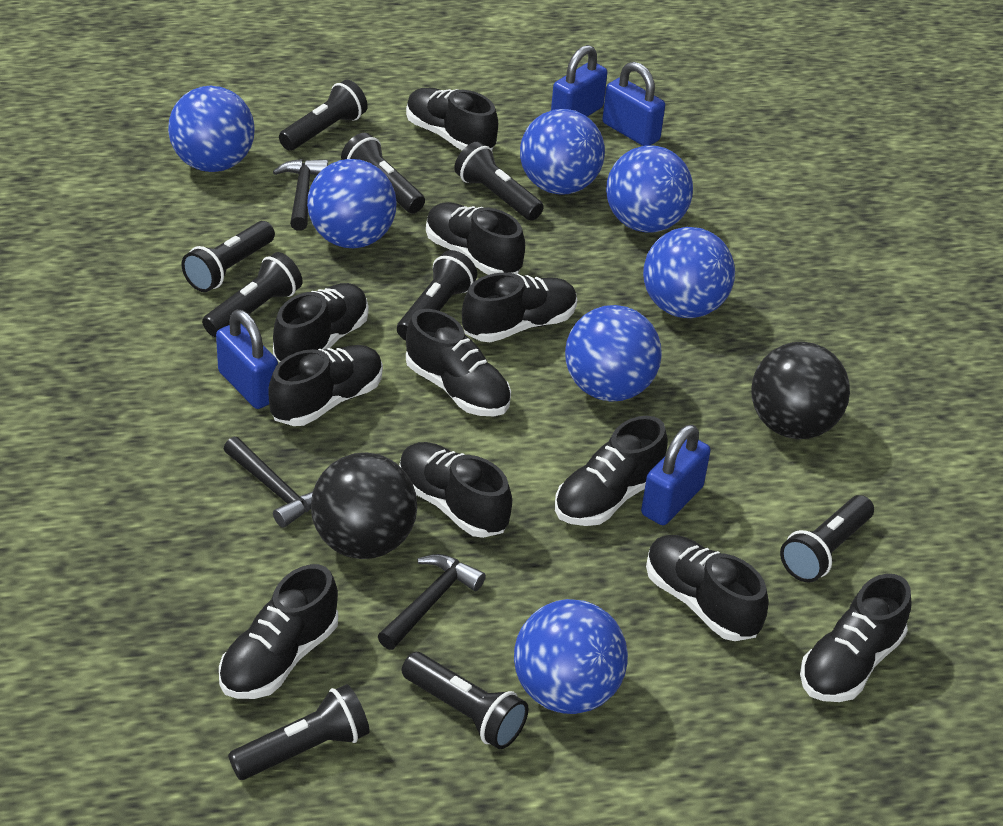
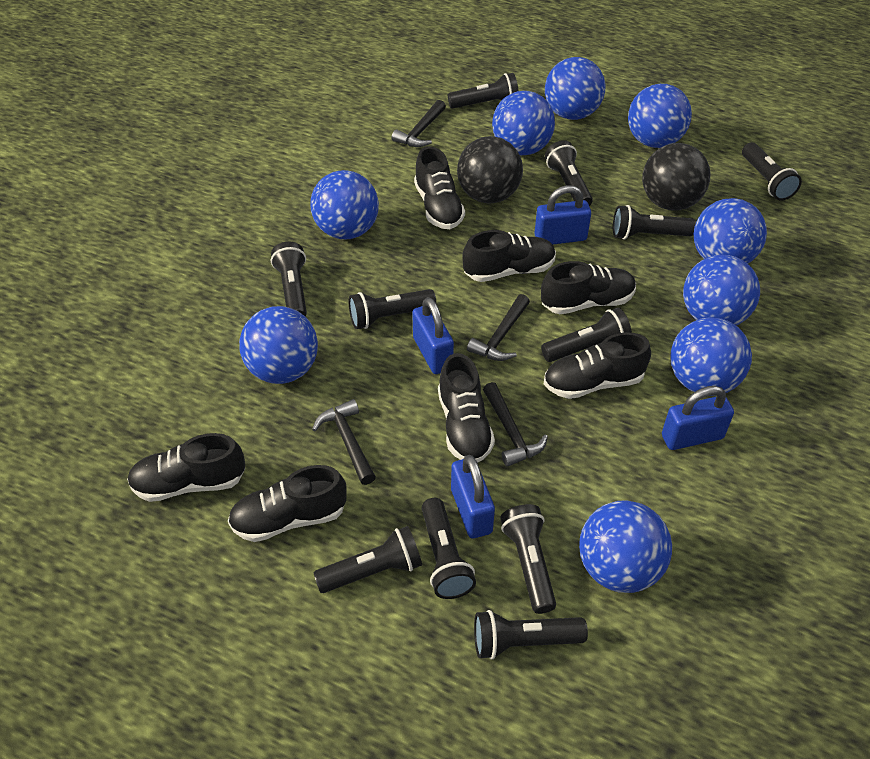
black flashlight: 9 -> 11
black hammer: 3 -> 4
black shoe: 11 -> 7
blue ball: 7 -> 9

